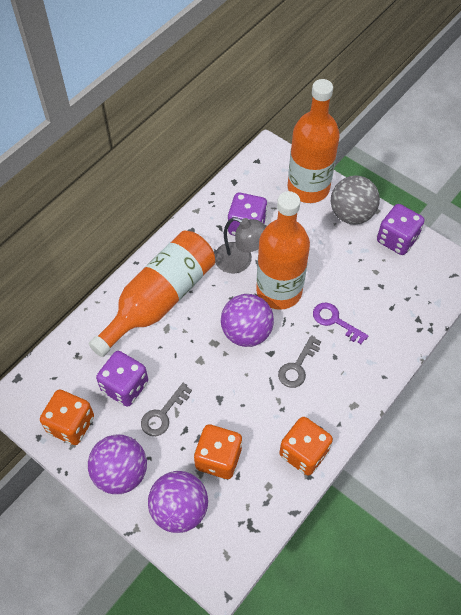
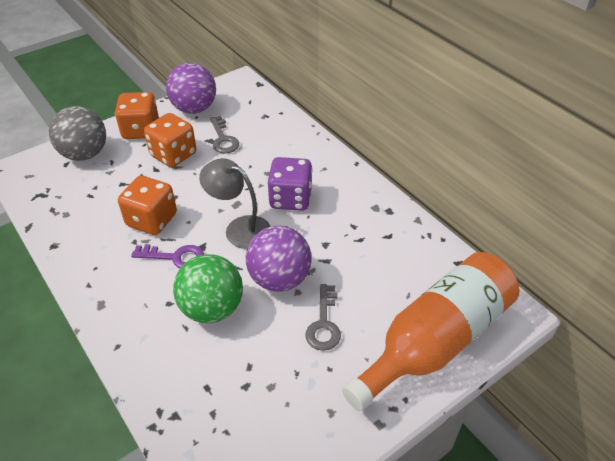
green ball: 0 -> 1
orange bottle: 3 -> 1
purple ball: 3 -> 2
purple dice: 3 -> 1

